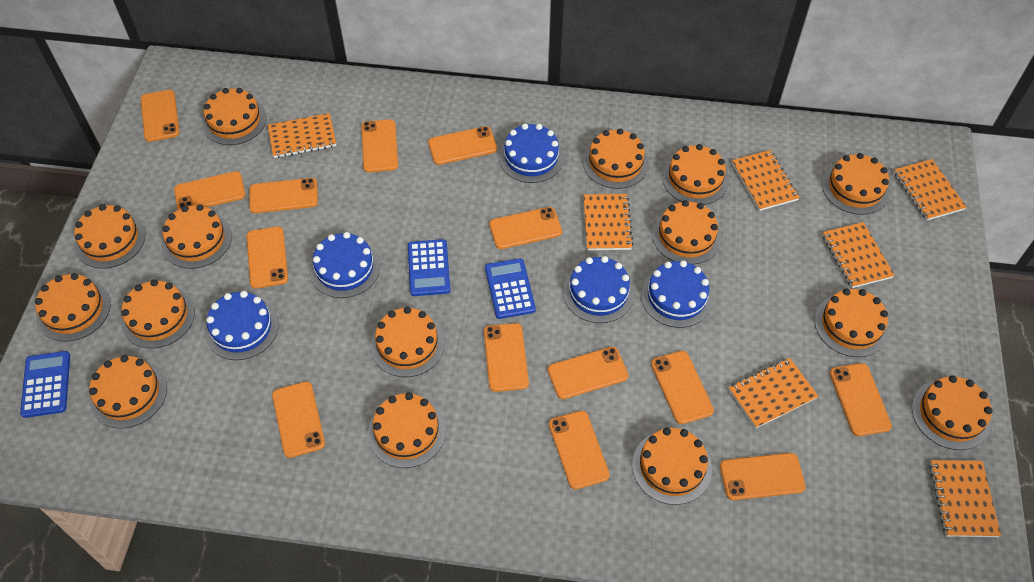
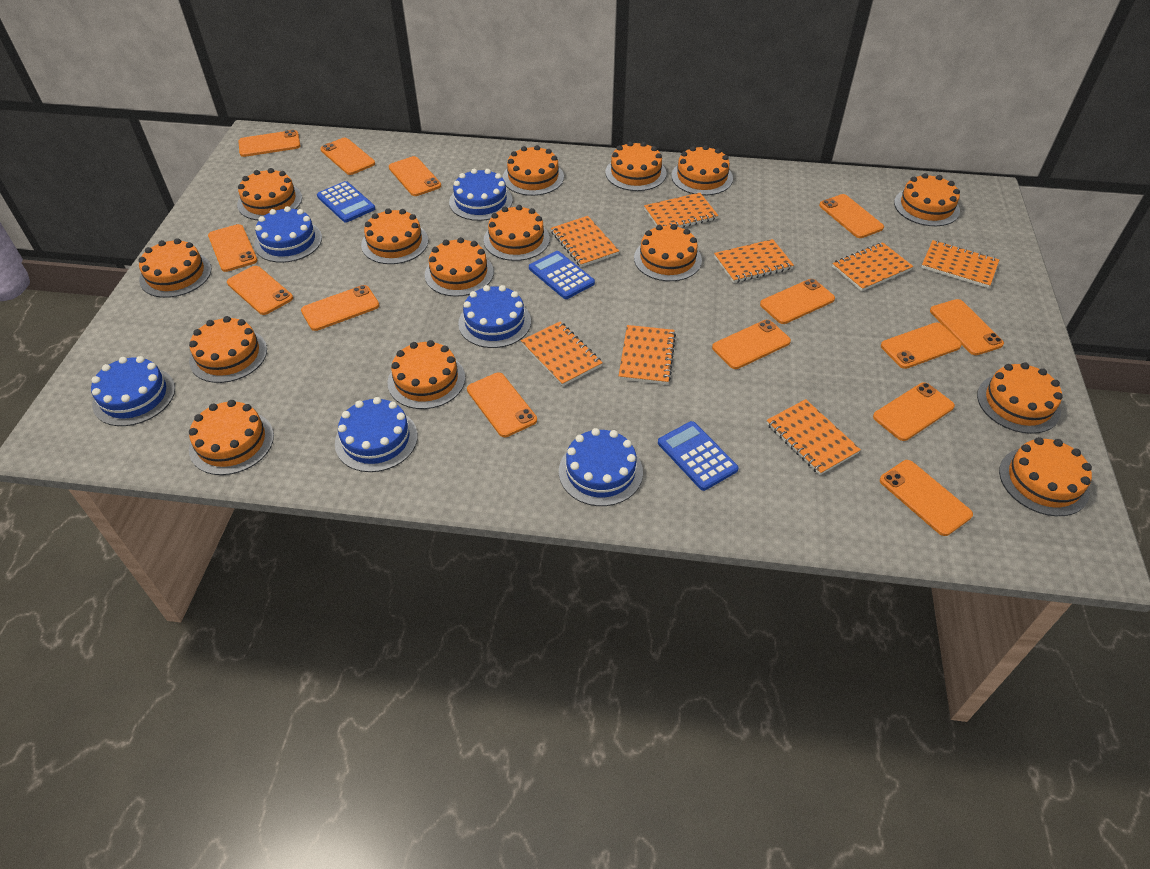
blue cake: 5 -> 6
orange notebook: 7 -> 8

